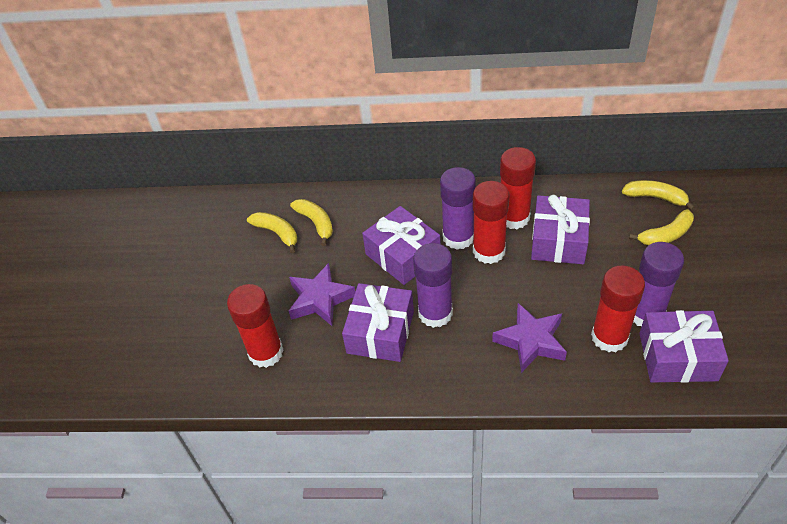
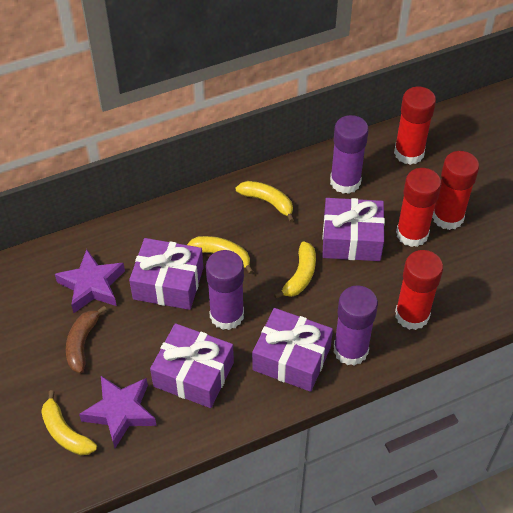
brown banana: 0 -> 1

